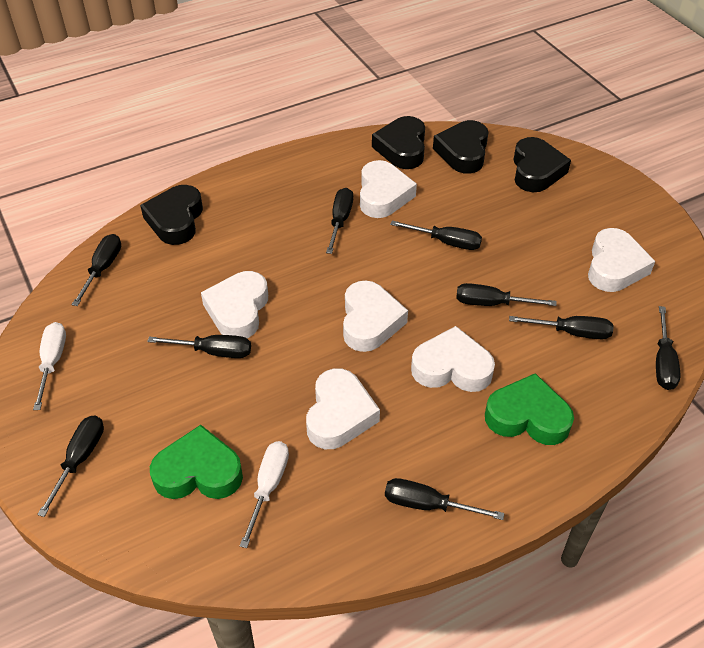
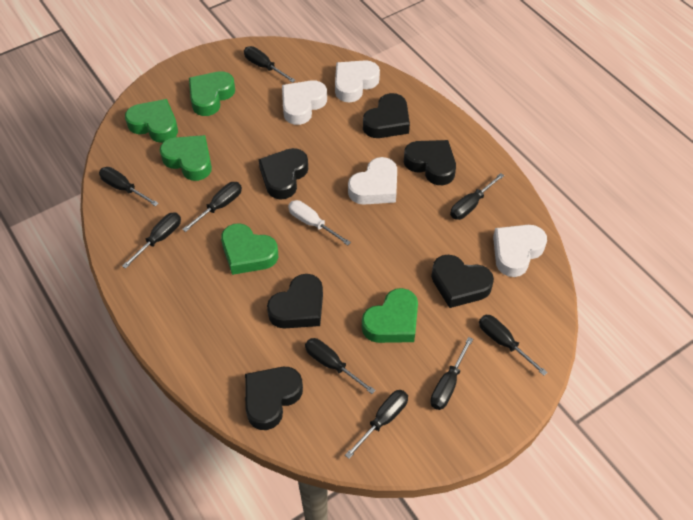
black heart: 4 -> 6
green heart: 2 -> 5
white heart: 6 -> 4
white screwdriver: 2 -> 1

